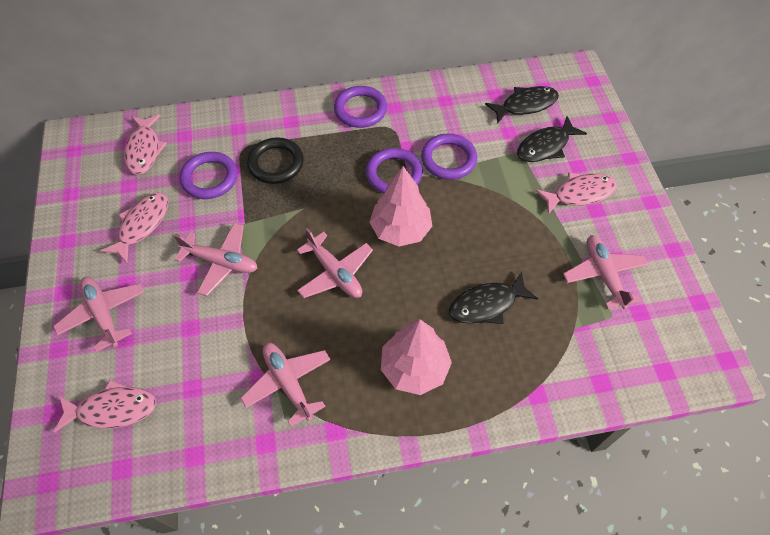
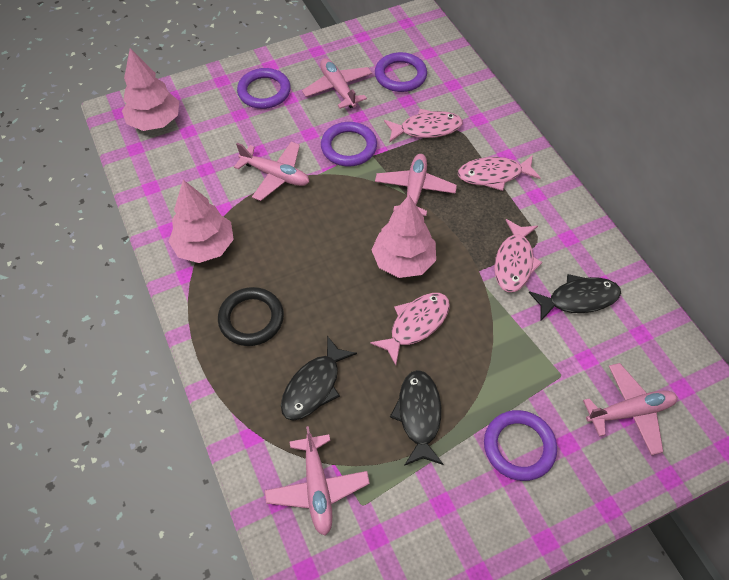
pink tree: 2 -> 3

